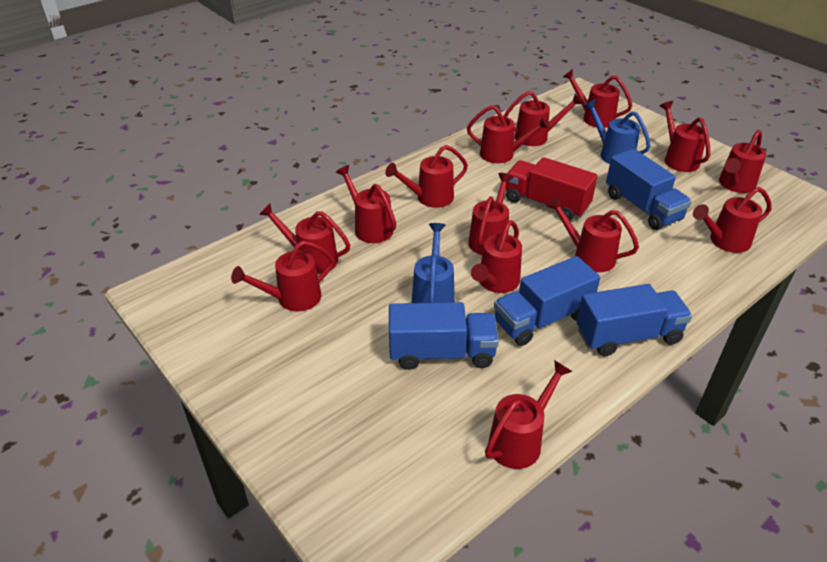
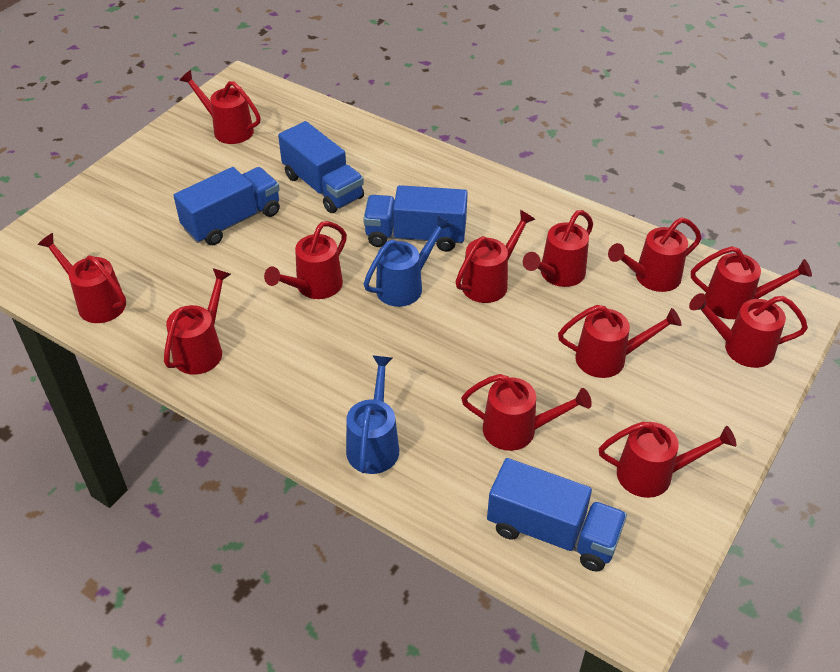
red truck: 1 -> 0
red watering can: 14 -> 12

